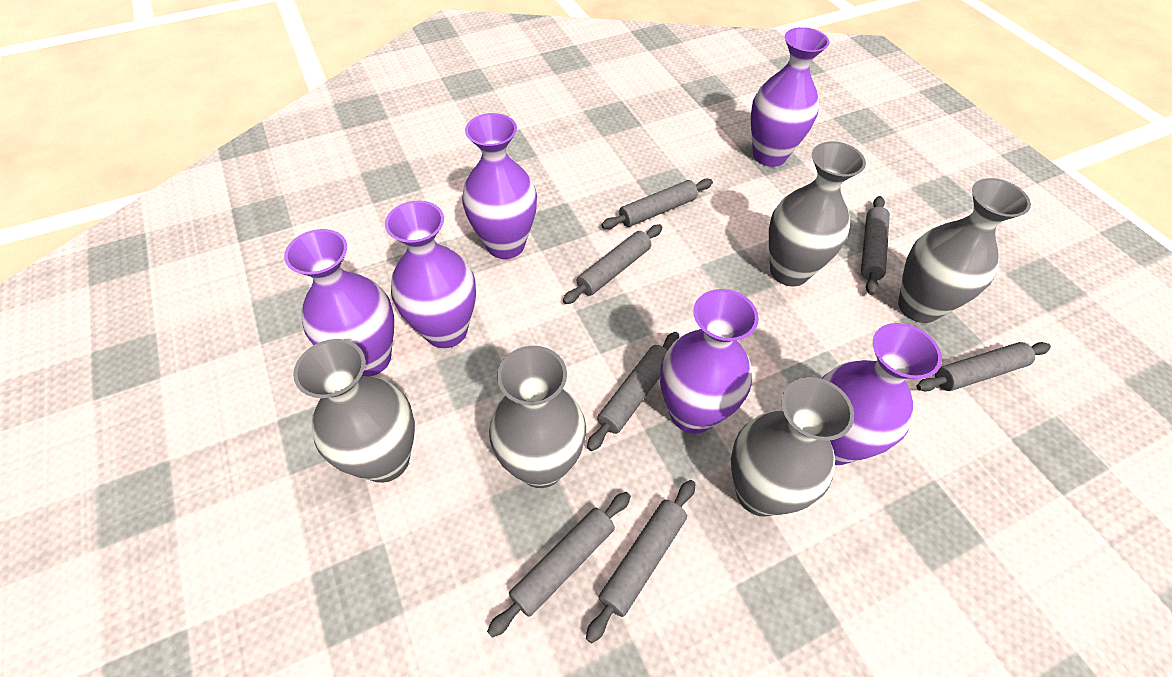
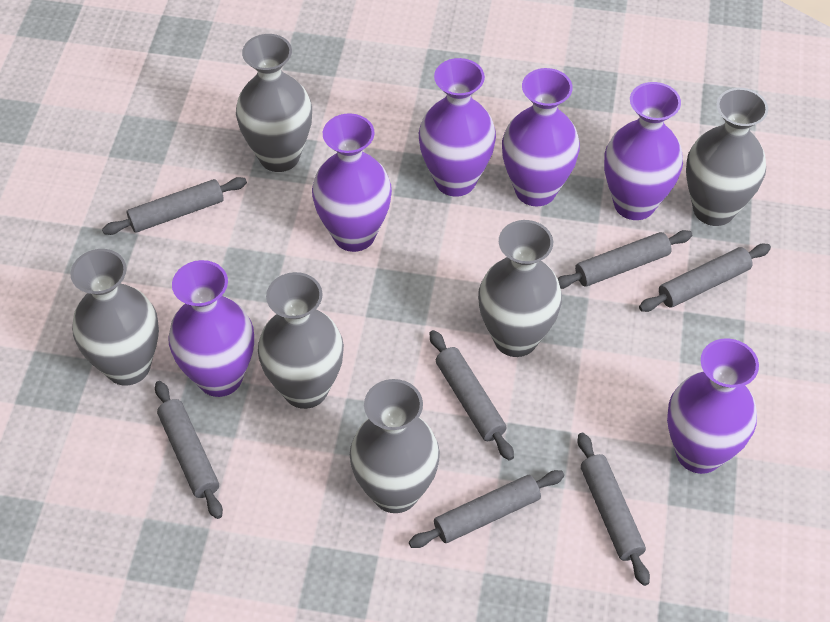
grey vase: 5 -> 6

